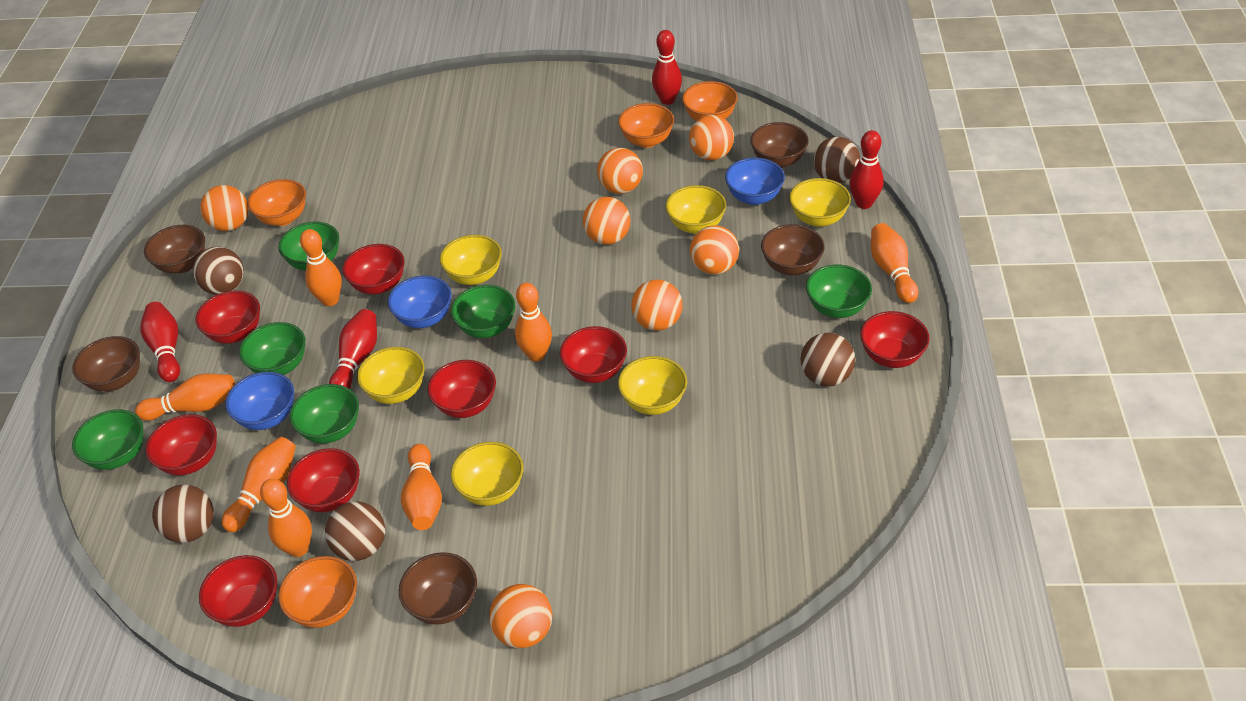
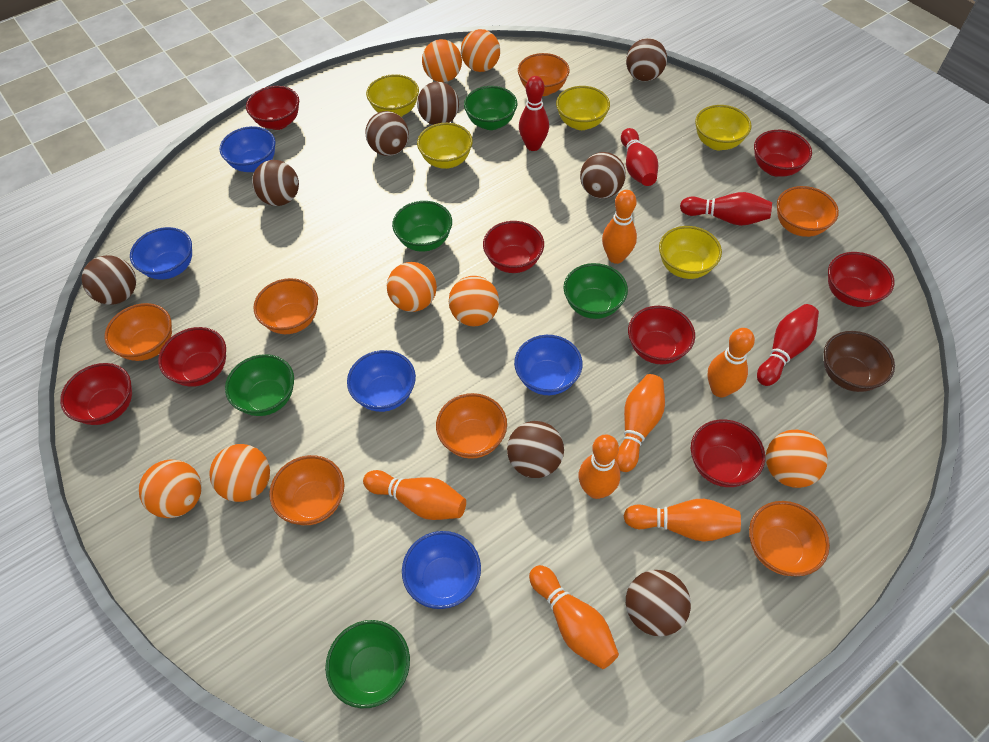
blue bowl: 3 -> 5
brown ball: 5 -> 8
brown bowl: 5 -> 1
green bowl: 6 -> 5
orange bowl: 4 -> 7
yellow bowl: 6 -> 5

